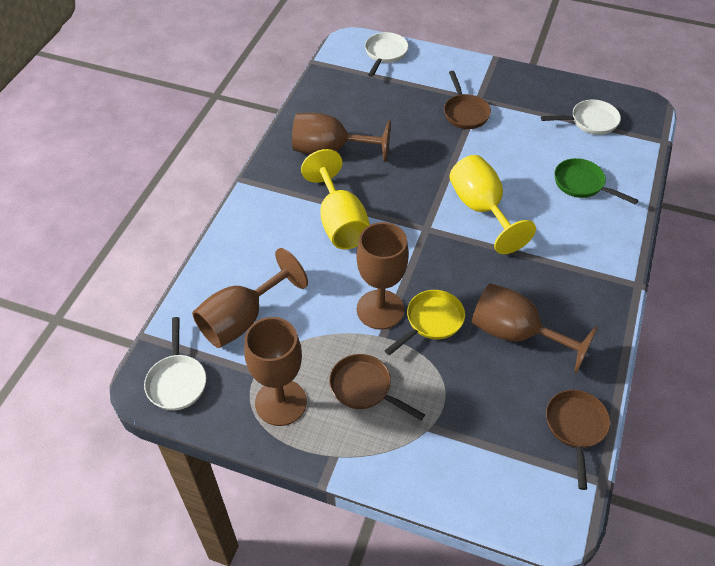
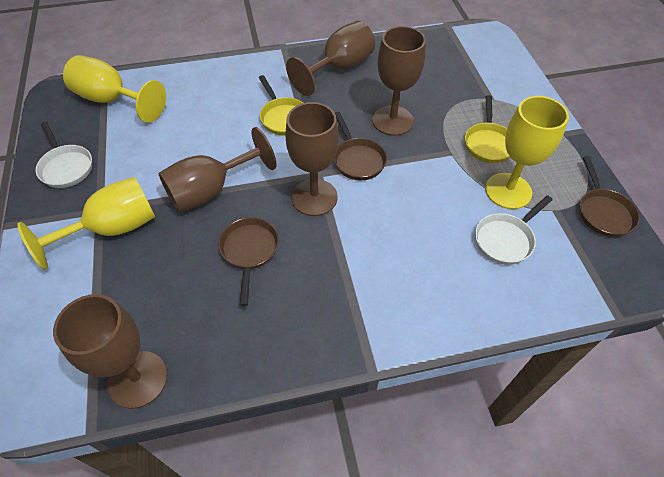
green pan: 1 -> 0
white pan: 3 -> 2
yellow goblet: 2 -> 3
yellow pan: 1 -> 2

